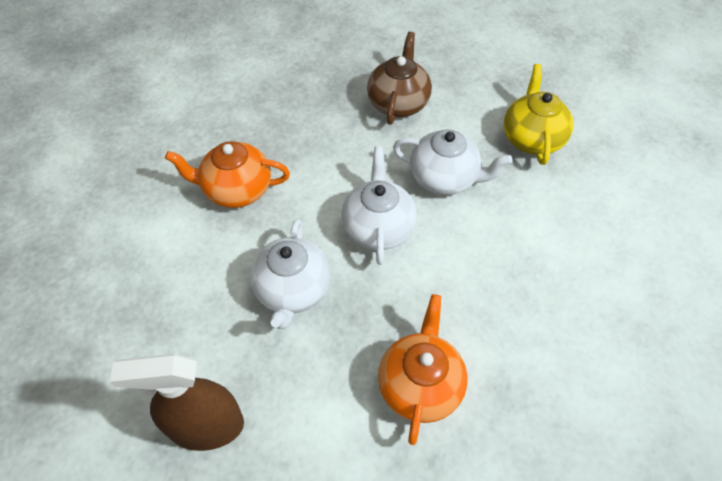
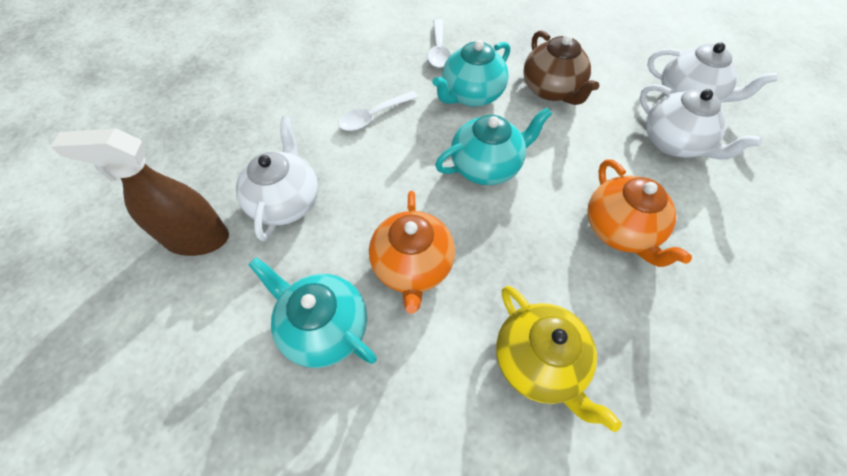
turquoise teapot: 0 -> 3
white spoon: 0 -> 2

